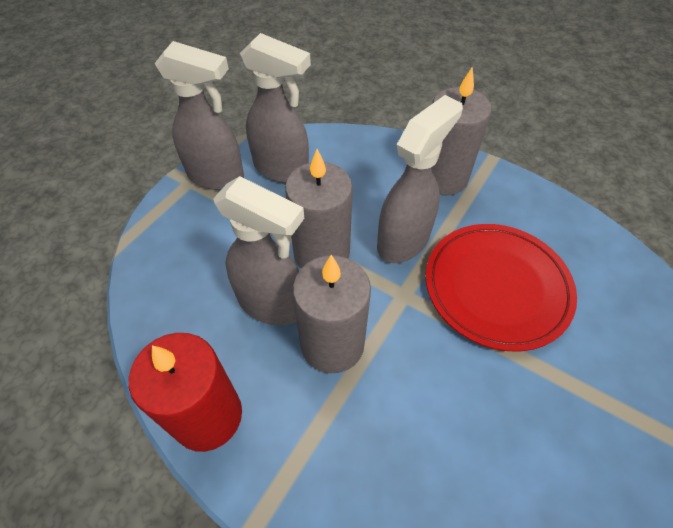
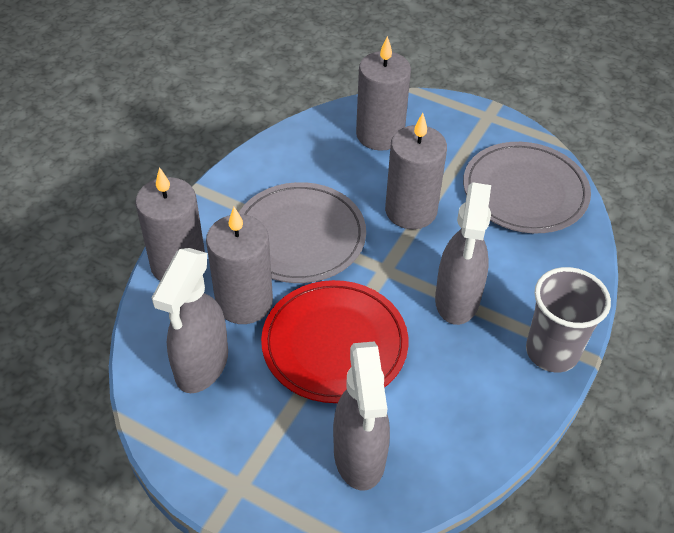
grey candle: 3 -> 4
grey cup: 0 -> 1
grey plate: 0 -> 2
grey spray bottle: 4 -> 3
red candle: 1 -> 0

